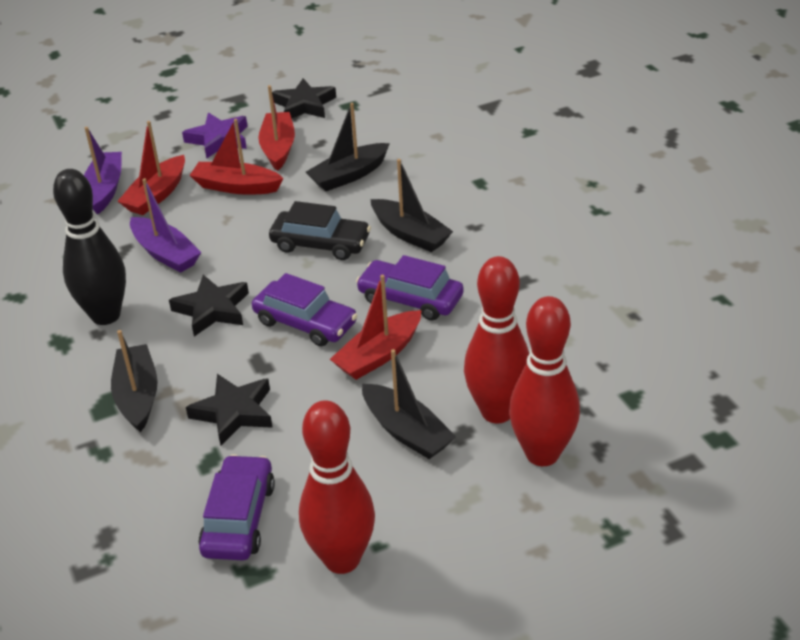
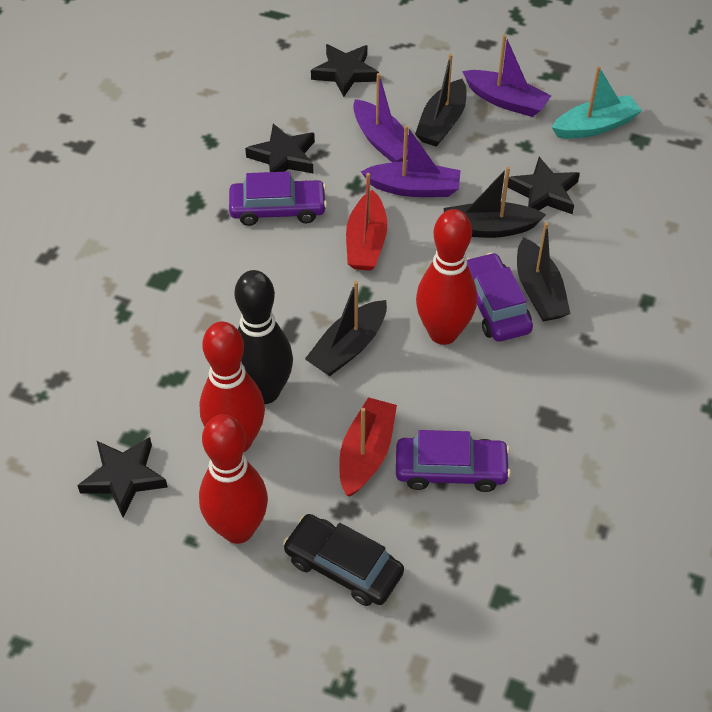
black star: 3 -> 4
purple boat: 2 -> 3
purple star: 1 -> 0
red boat: 4 -> 2
turquoise boat: 0 -> 1

